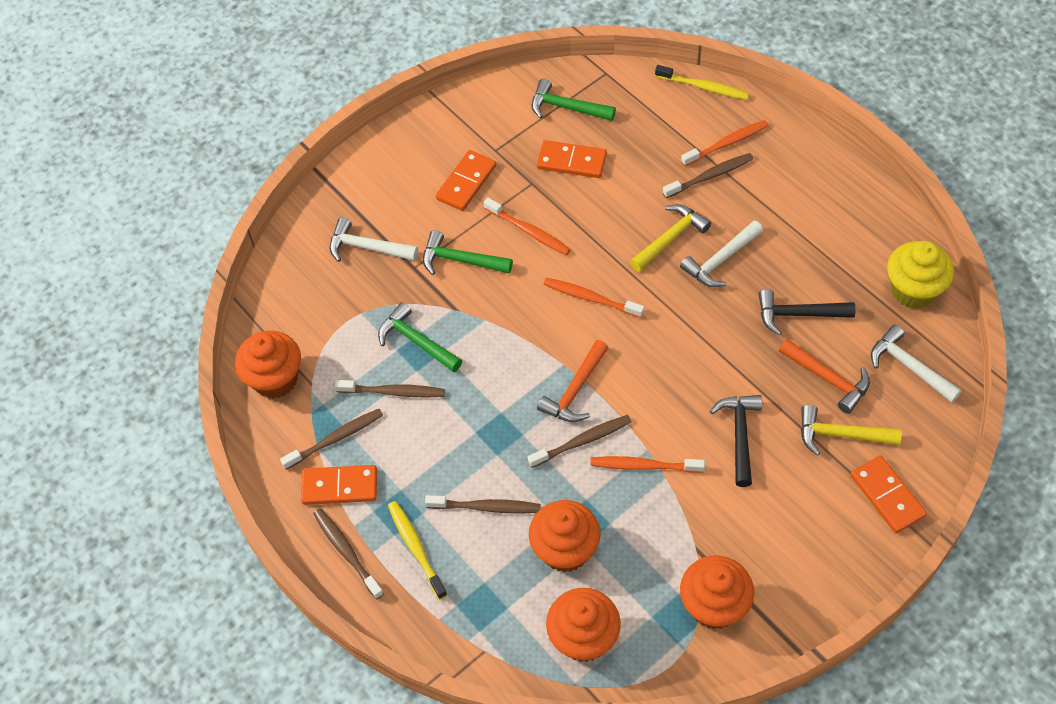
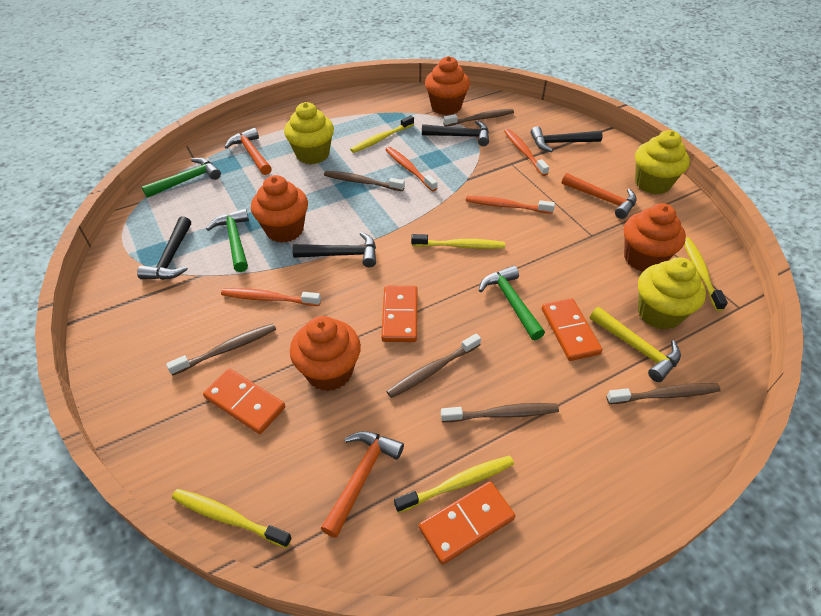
black hammer: 2 -> 4
orange hammer: 2 -> 3
white hammer: 3 -> 0
yellow cupcake: 1 -> 3
yellow hammer: 2 -> 1
yellow toothbrush: 2 -> 5

